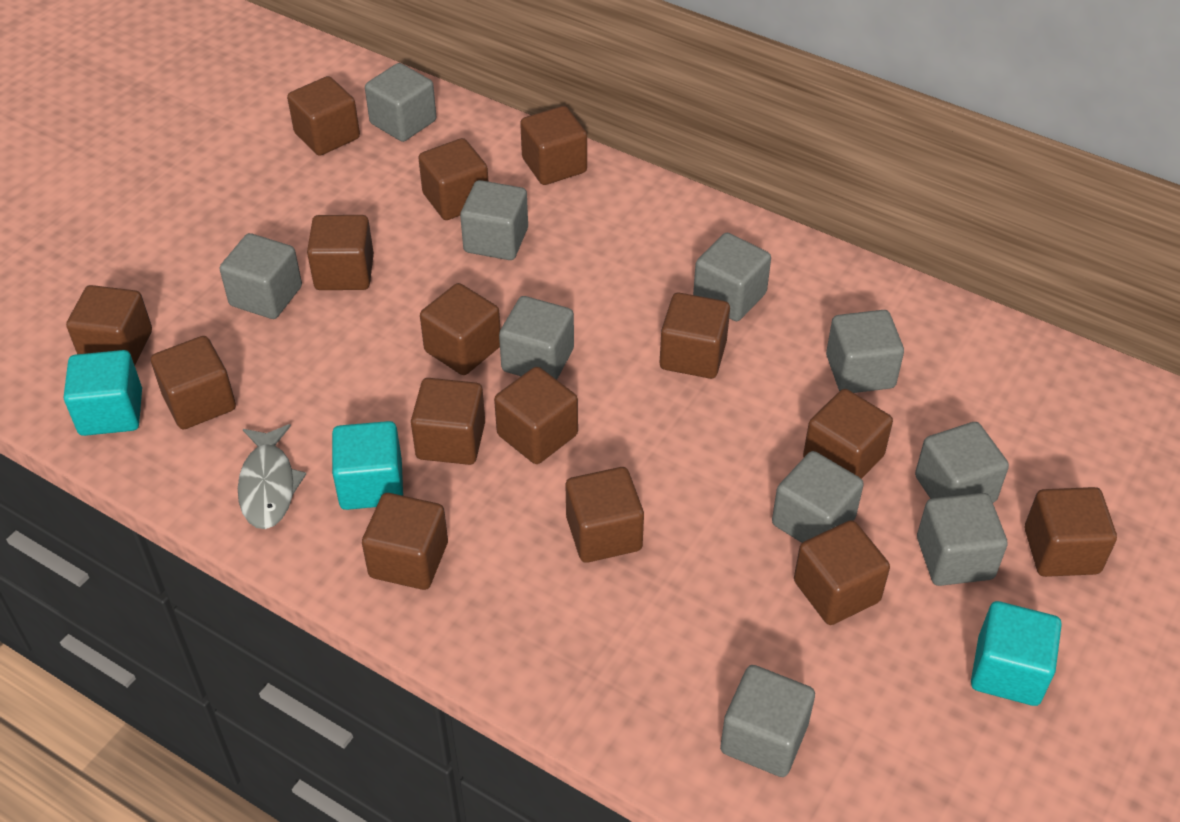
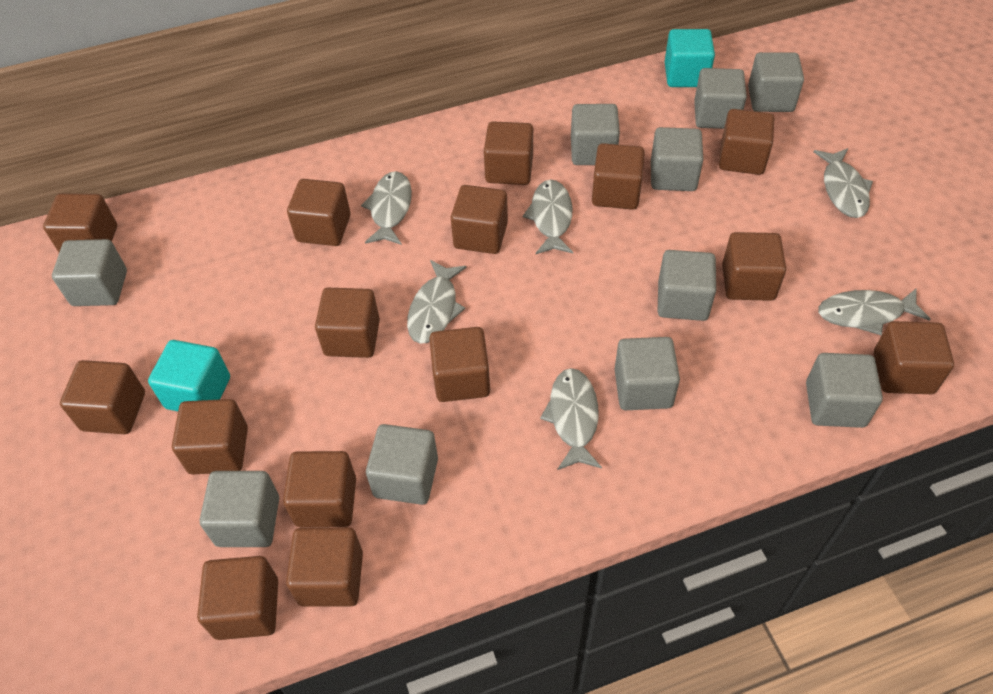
grey fish: 1 -> 6
turquoise cube: 3 -> 2

